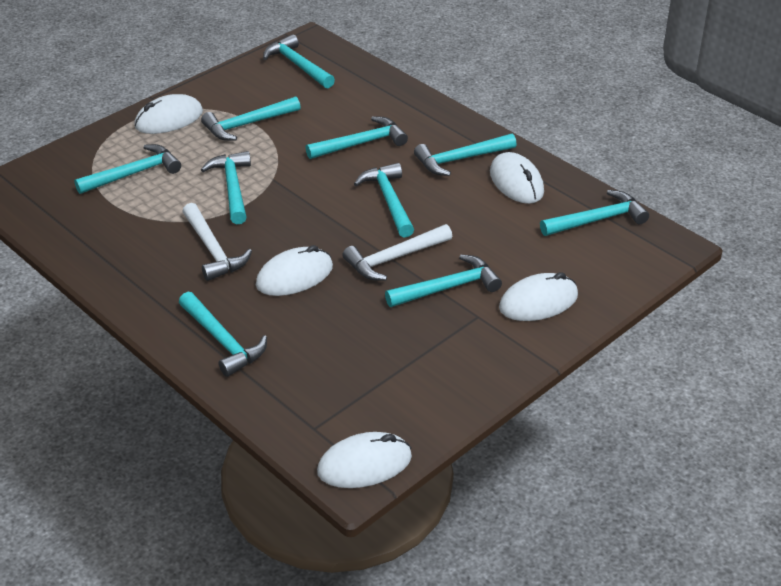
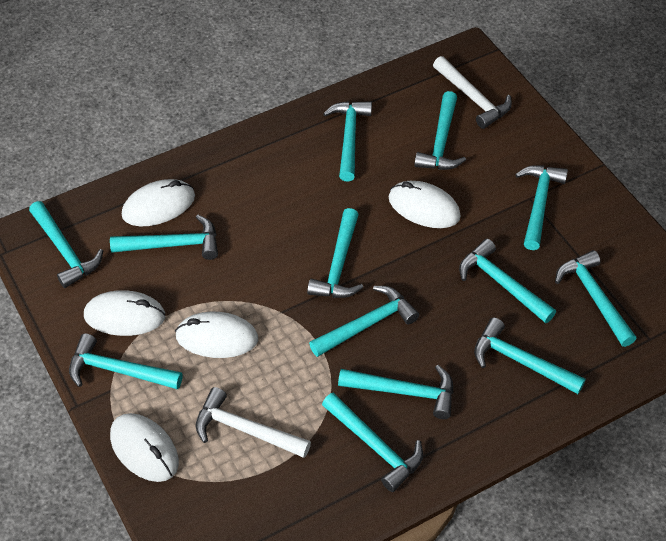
turquoise hammer: 10 -> 13

